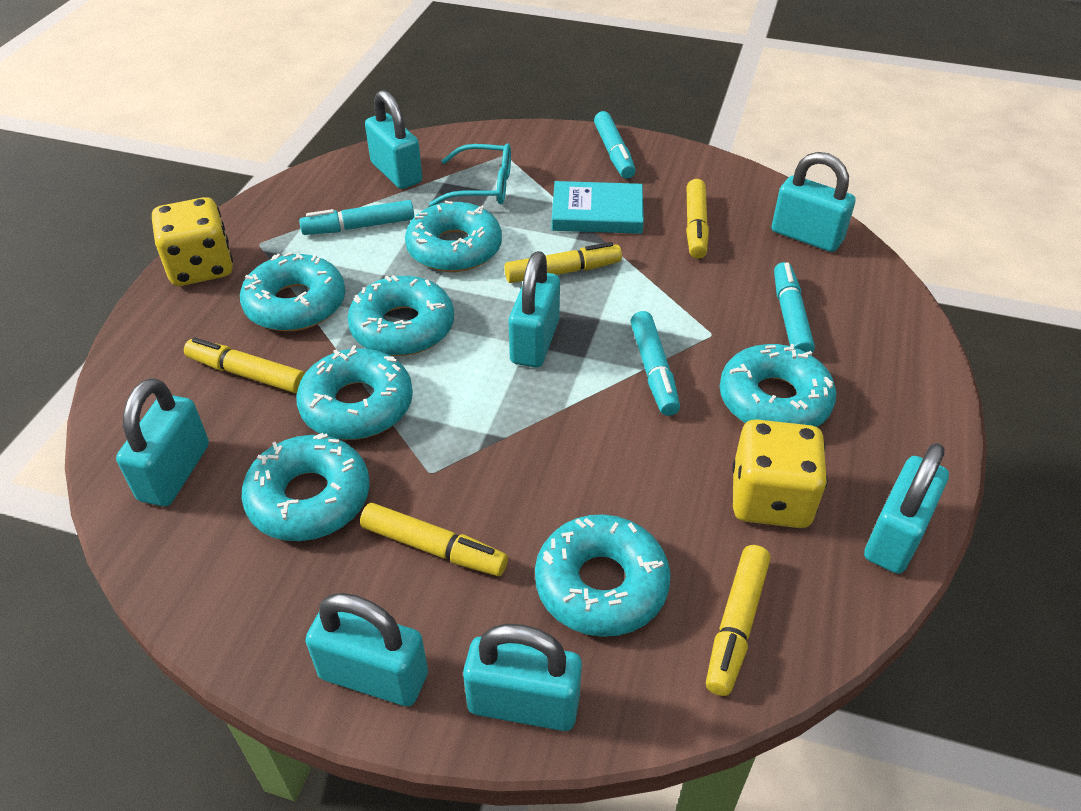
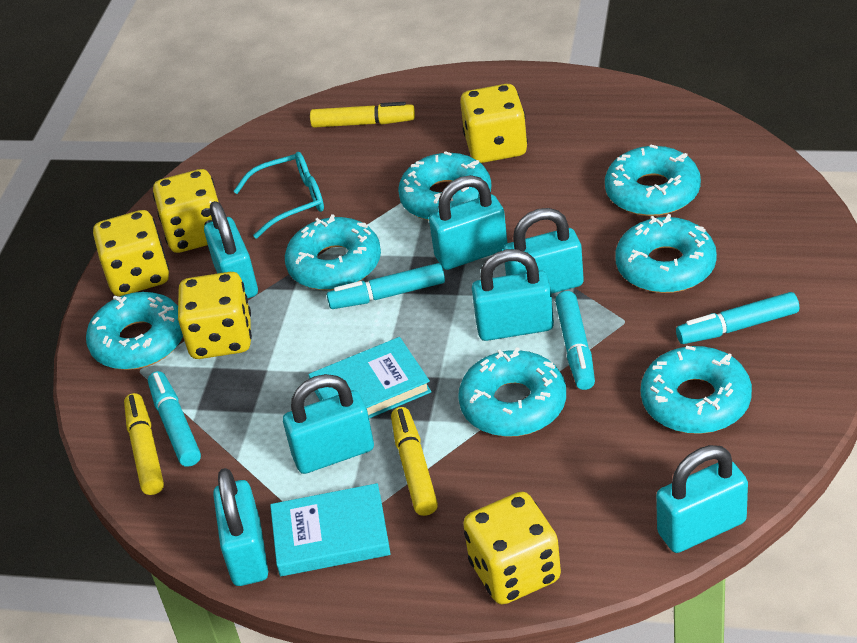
turquoise book: 1 -> 2
yellow dice: 2 -> 5
yellow marker: 5 -> 3

